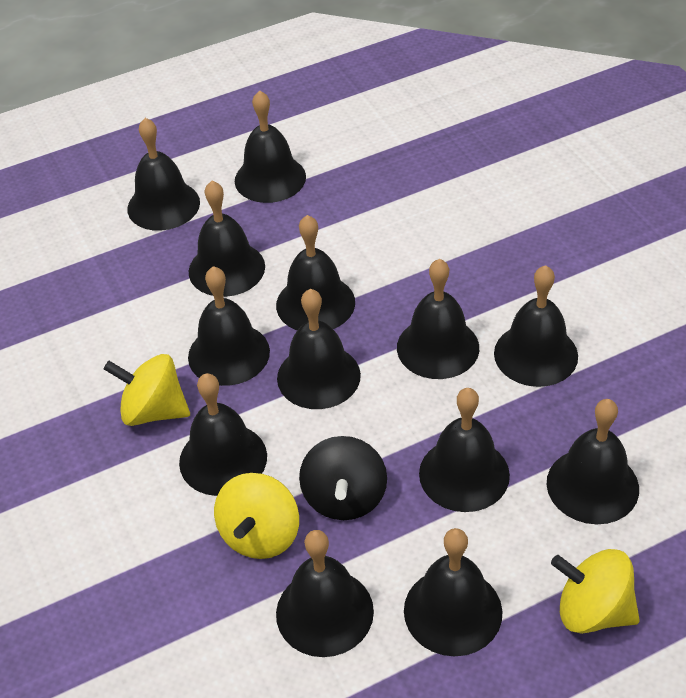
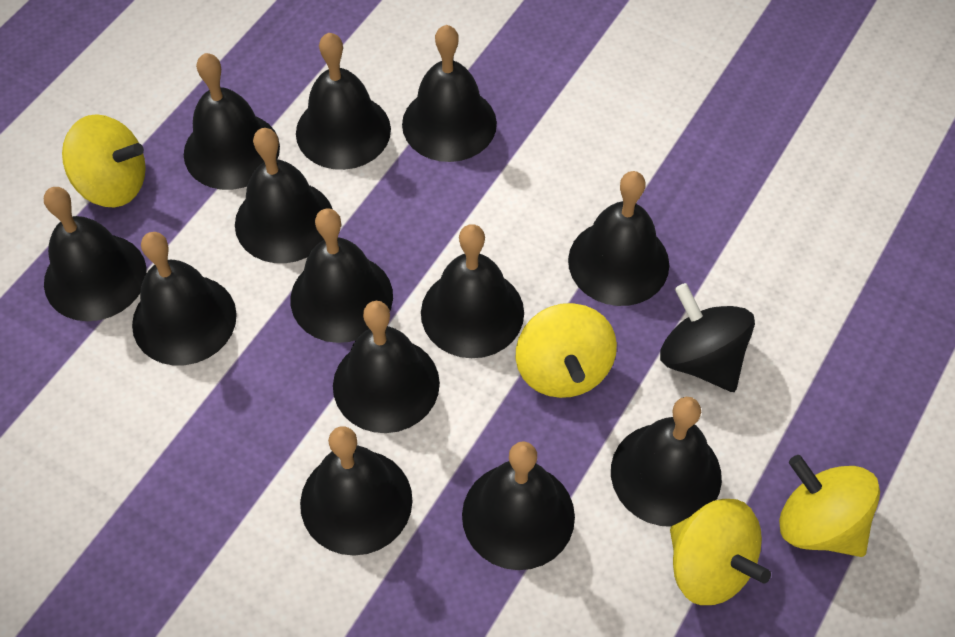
yellow spinning top: 3 -> 4

